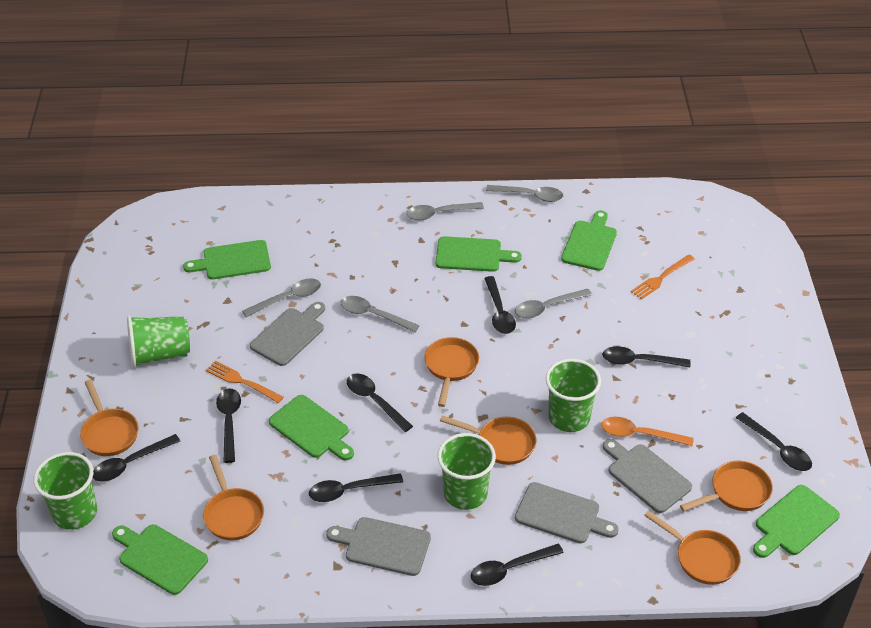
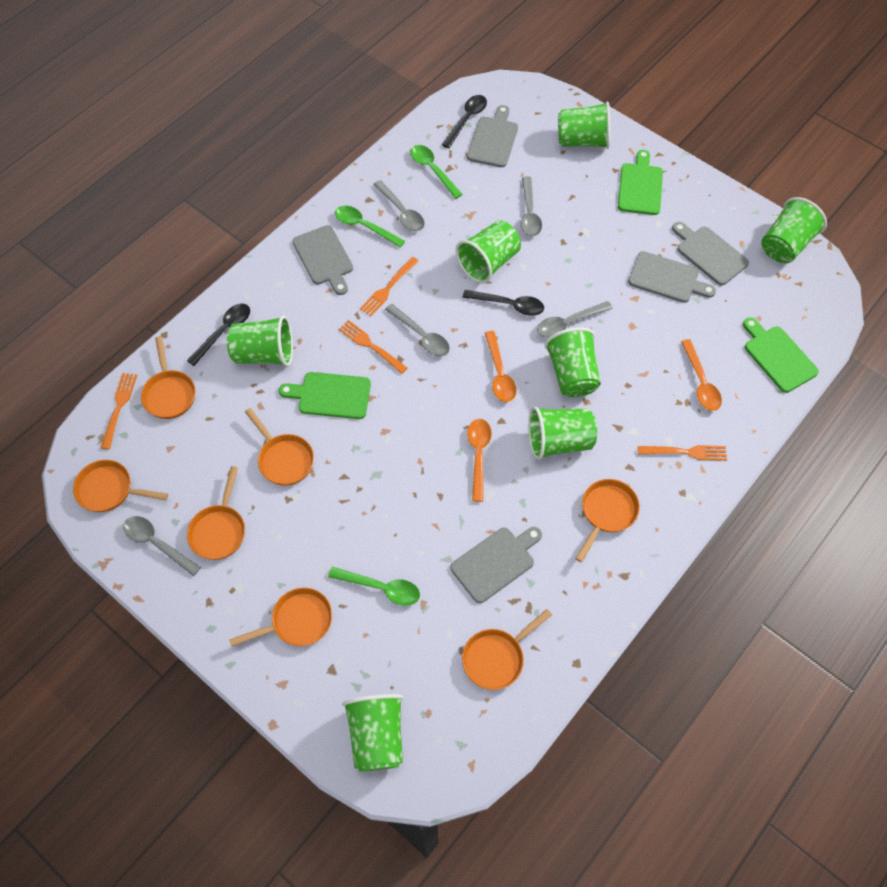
black spoon: 8 -> 3
green cup: 4 -> 7
green cutting board: 6 -> 3
green spoon: 0 -> 3
grey cutting board: 4 -> 5
orange fork: 2 -> 4
orange pan: 6 -> 7
orange spoon: 1 -> 3

